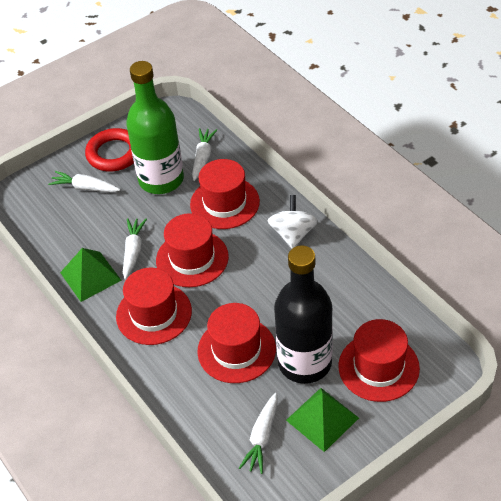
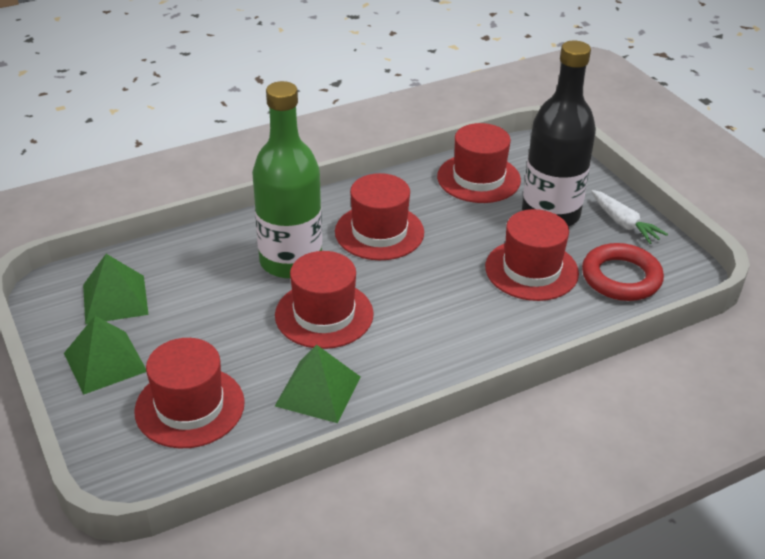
green pyramid: 2 -> 3
white carrot: 4 -> 1
white spinning top: 1 -> 0

